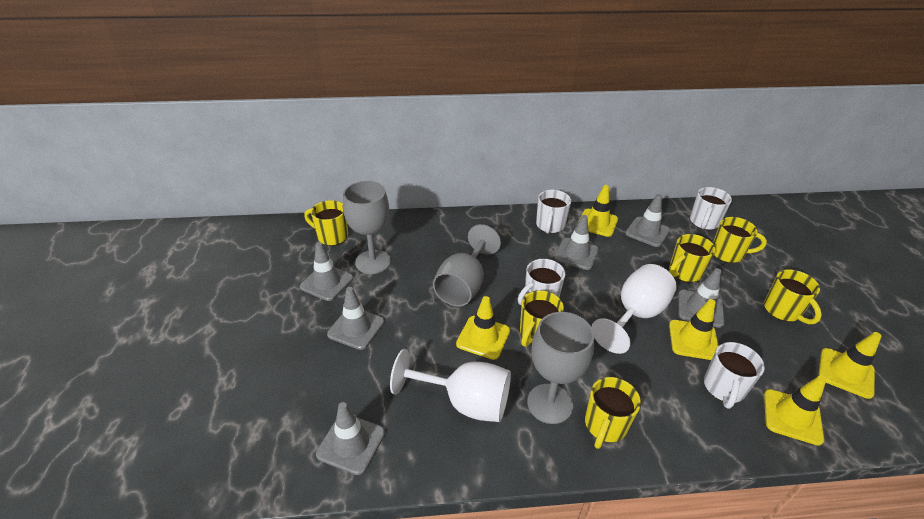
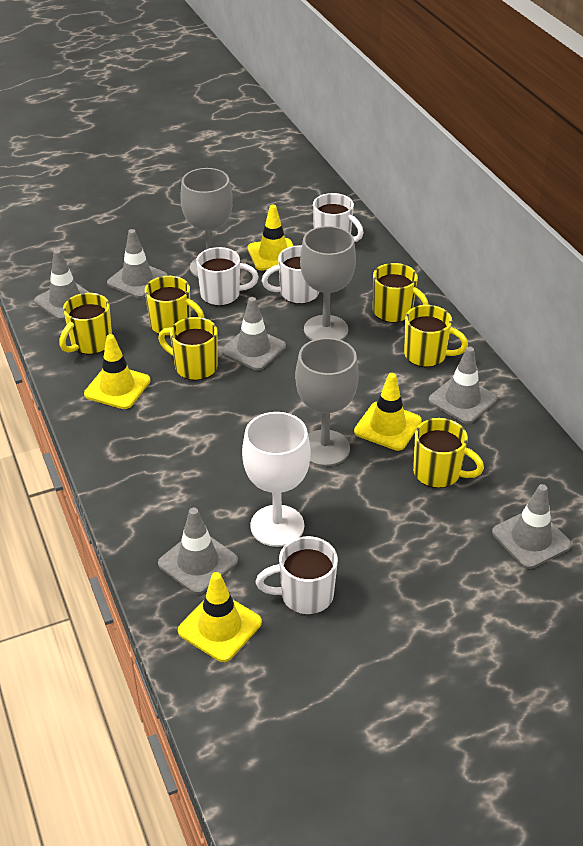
white goblet: 2 -> 1
yellow traffic cone: 5 -> 4

